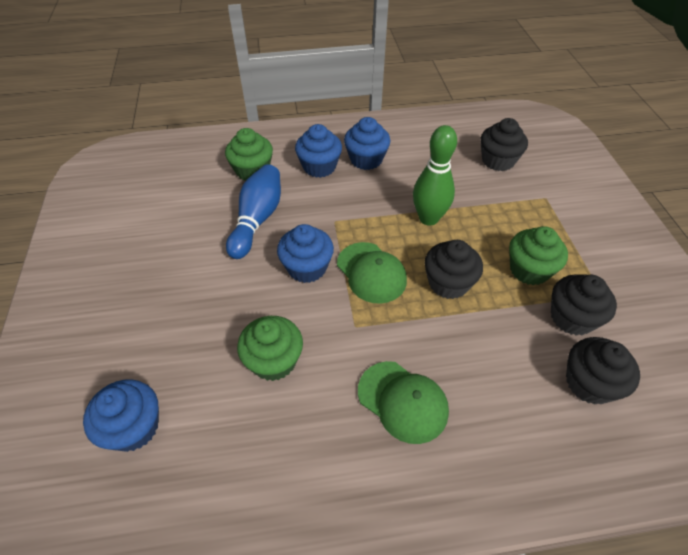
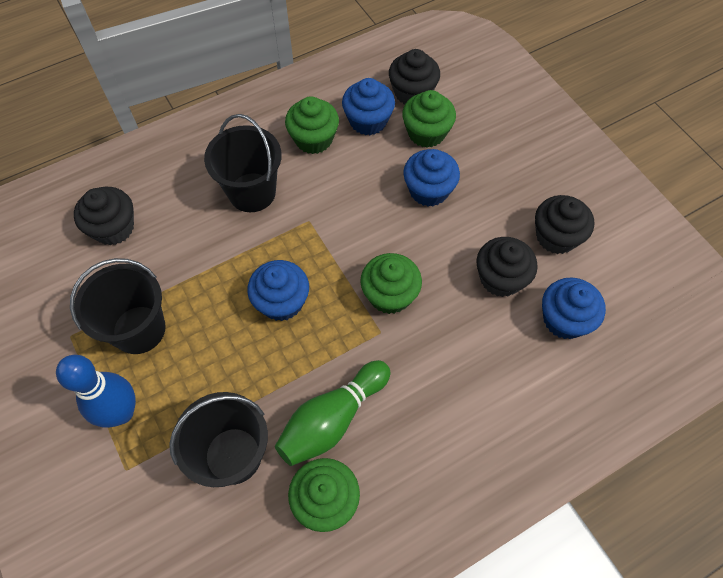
black bucket: 0 -> 3
green cap: 2 -> 0
green cupcake: 3 -> 4

